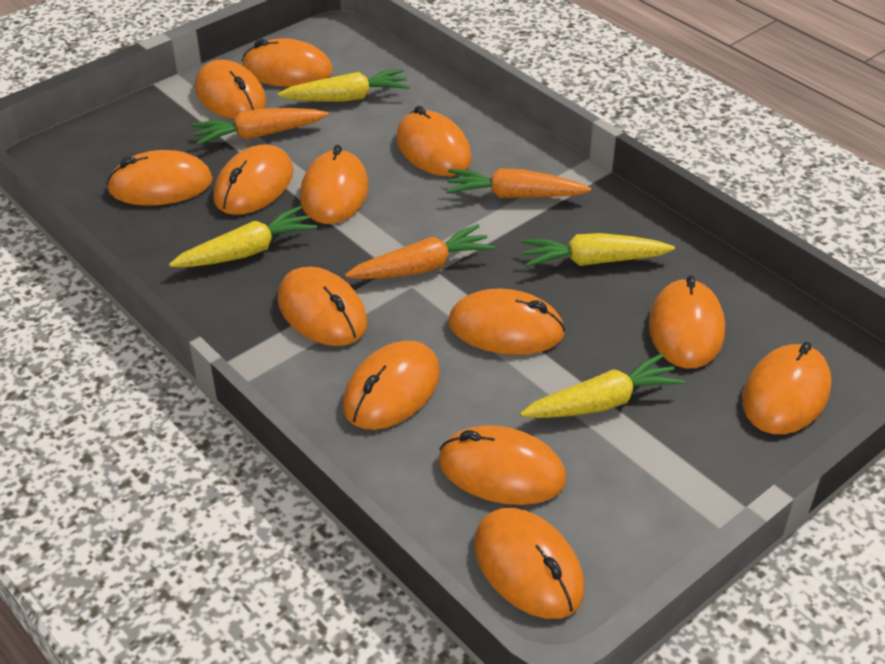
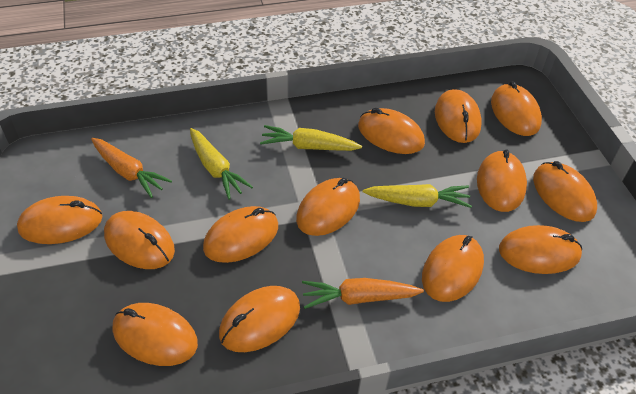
orange carrot: 3 -> 2
yellow carrot: 4 -> 3

